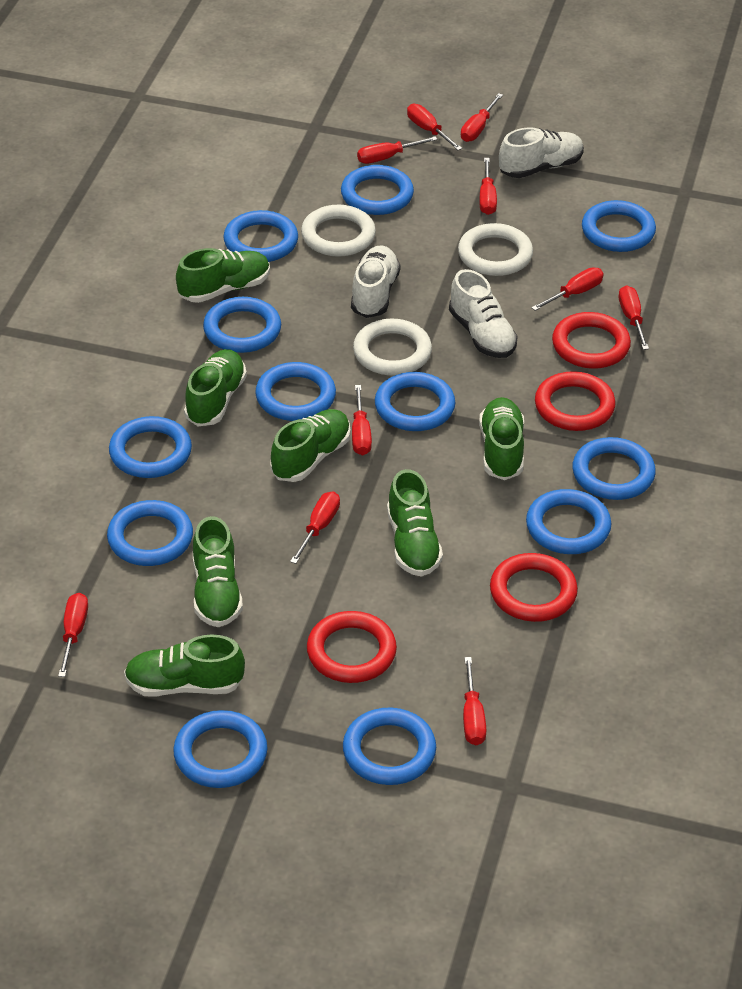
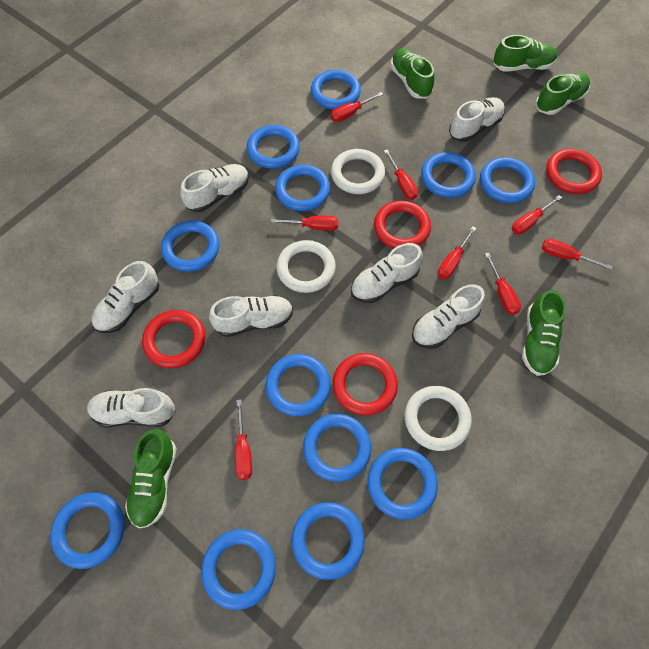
green shoe: 7 -> 5
red screwdriver: 10 -> 8
white shoe: 3 -> 7

